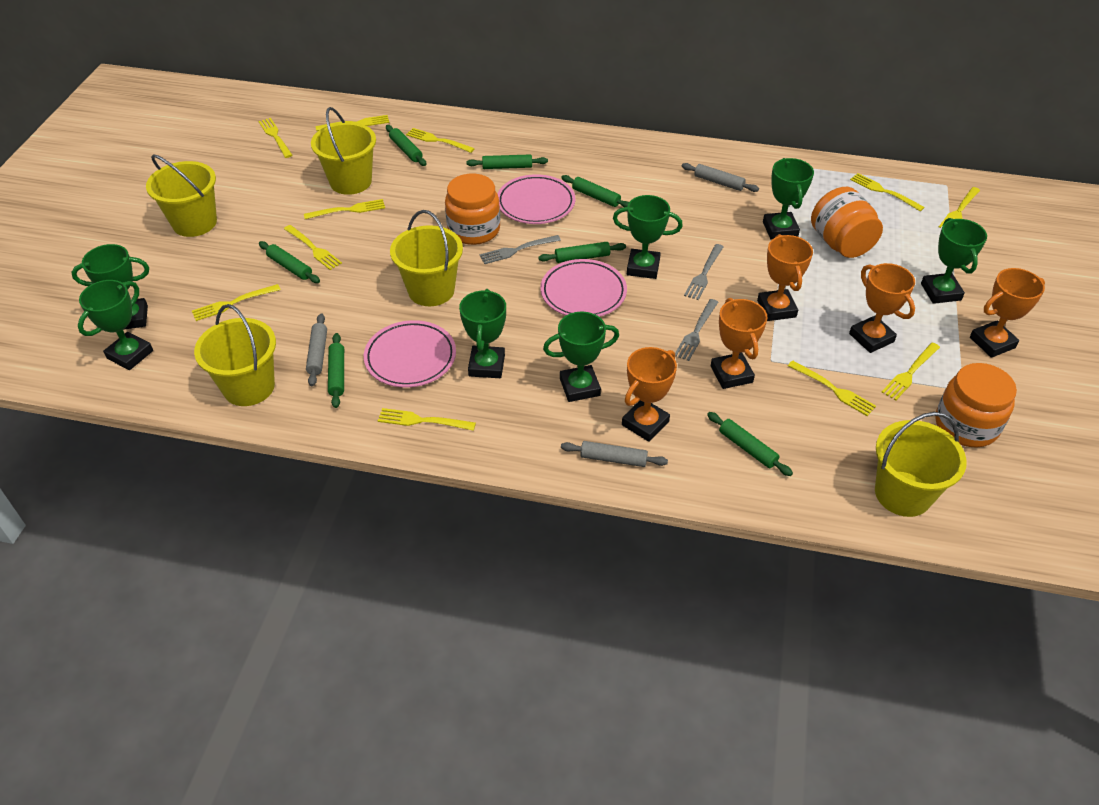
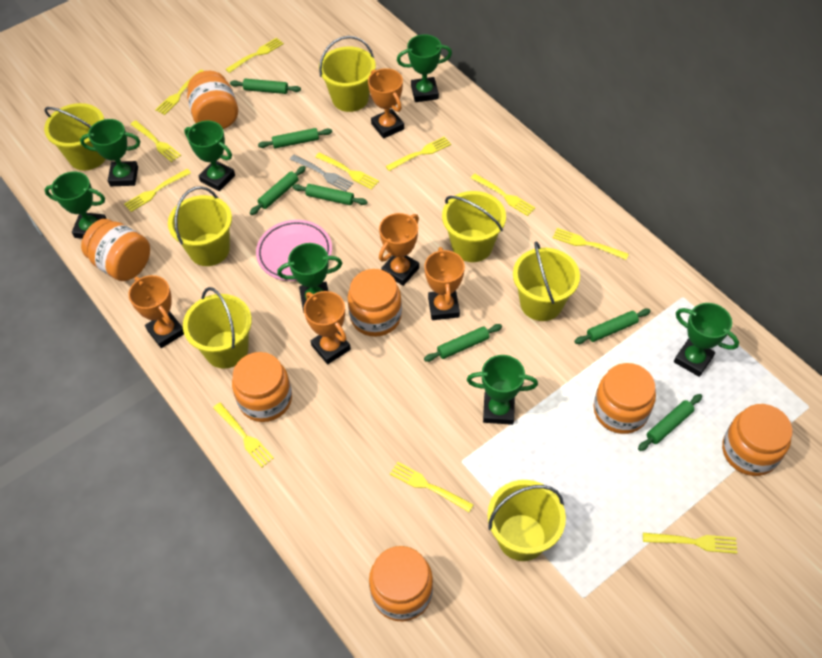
grey fork: 3 -> 1
grey rolling pin: 3 -> 0
orange jar: 3 -> 7
pink plate: 3 -> 1
yellow bucket: 5 -> 7

